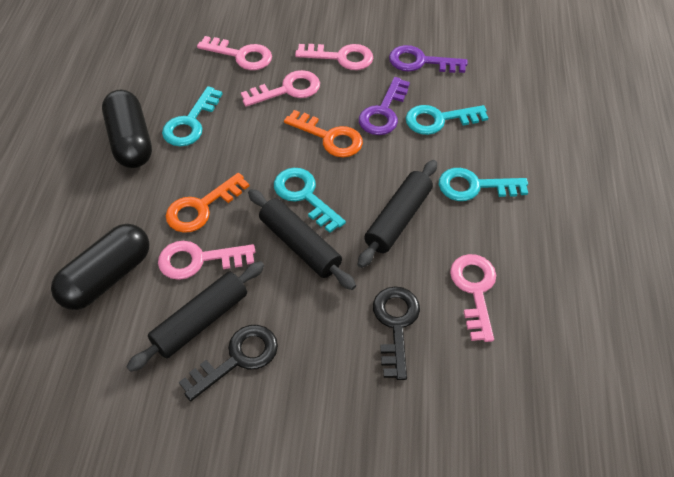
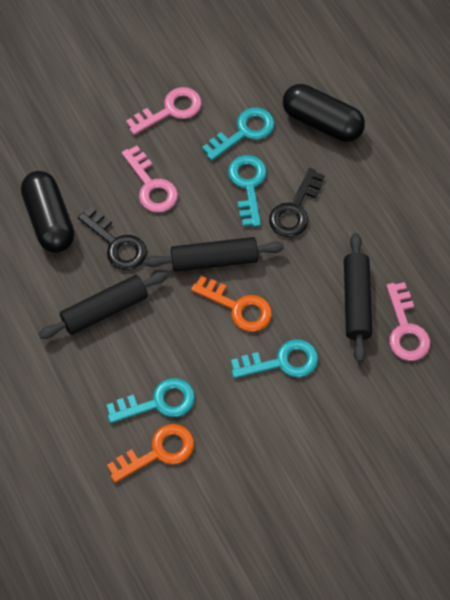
pink key: 5 -> 3
purple key: 2 -> 0

